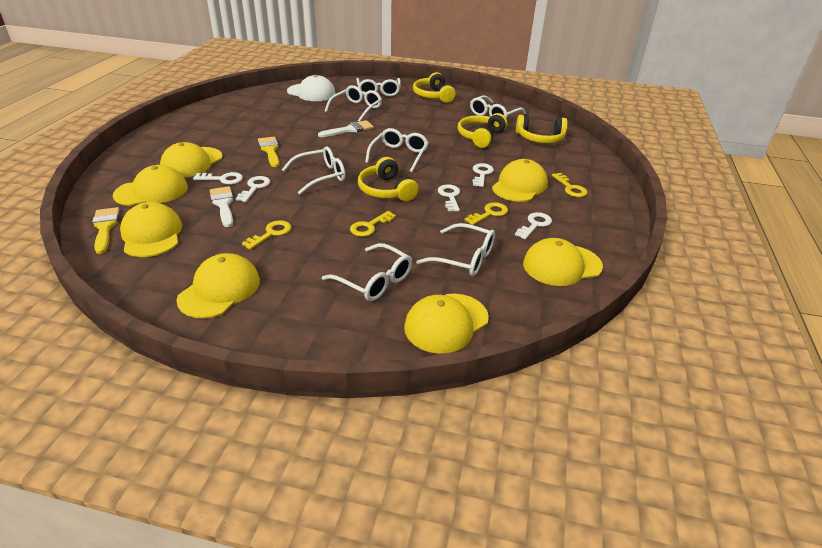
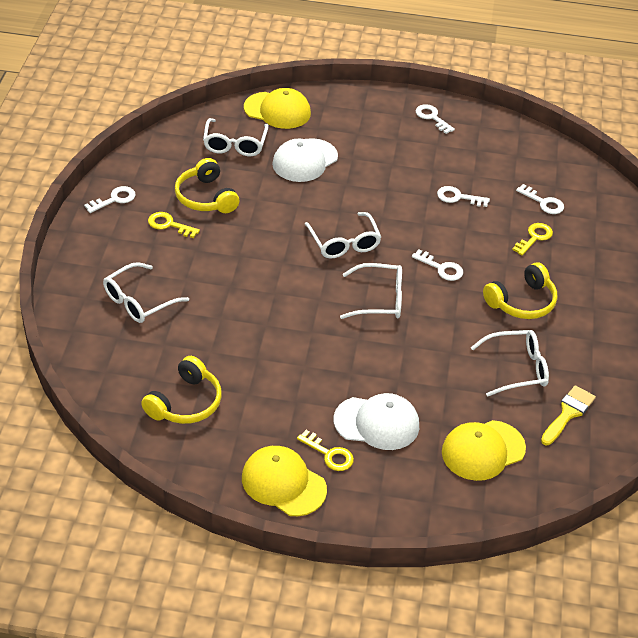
white brush: 2 -> 0
white cap: 1 -> 2
white glasses: 7 -> 5
yellow brush: 2 -> 1
yellow cap: 7 -> 3
yellow headphones: 4 -> 3
yellow key: 4 -> 3

